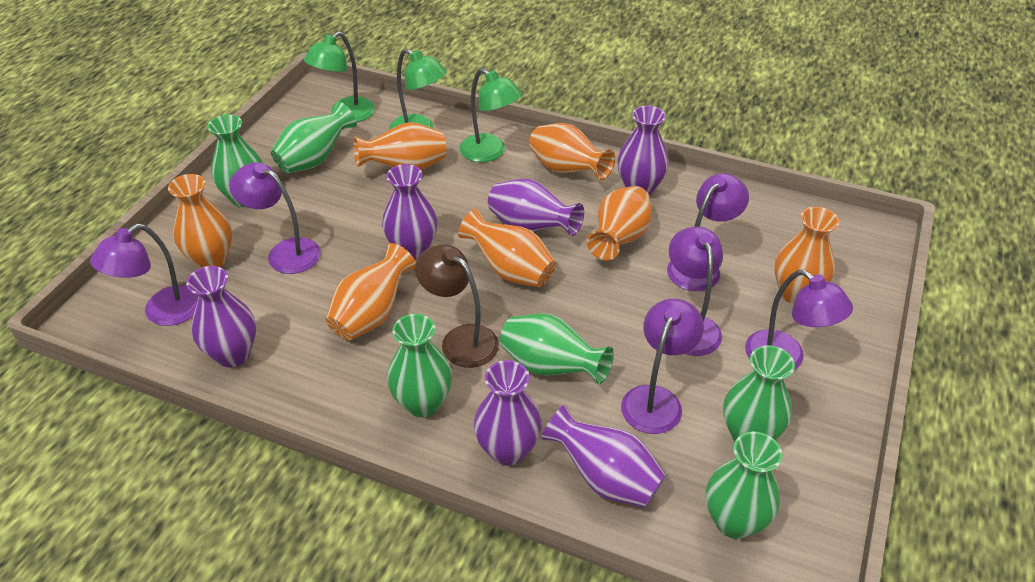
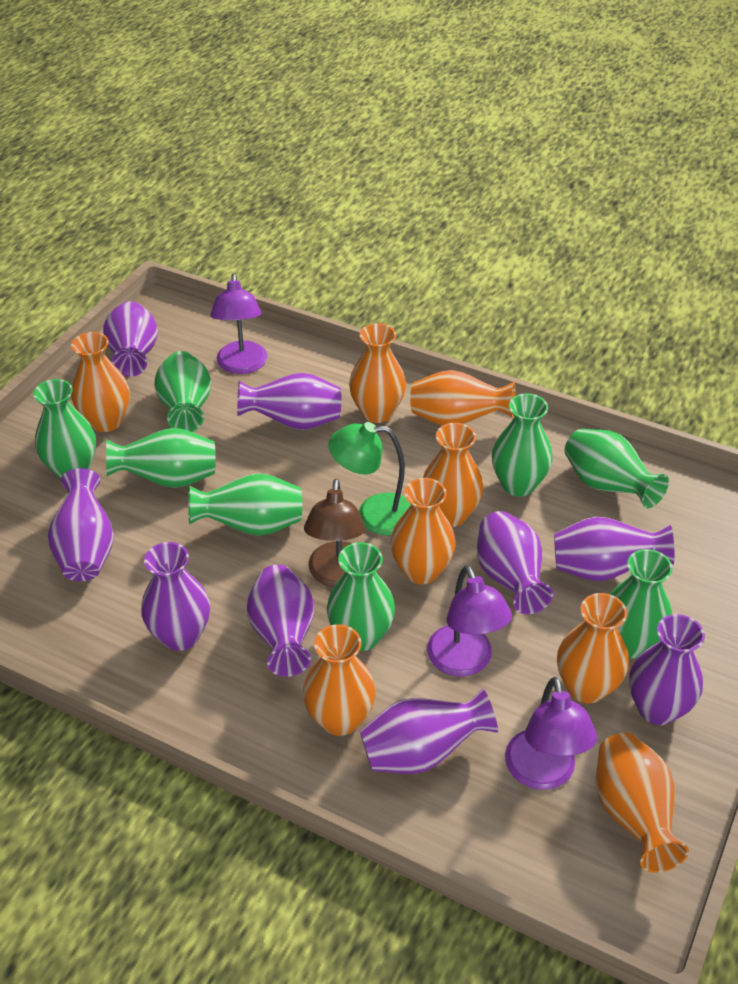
green lamp: 3 -> 1
green vase: 6 -> 8
orange vase: 7 -> 8
purple lamp: 6 -> 3
purple vase: 6 -> 9

